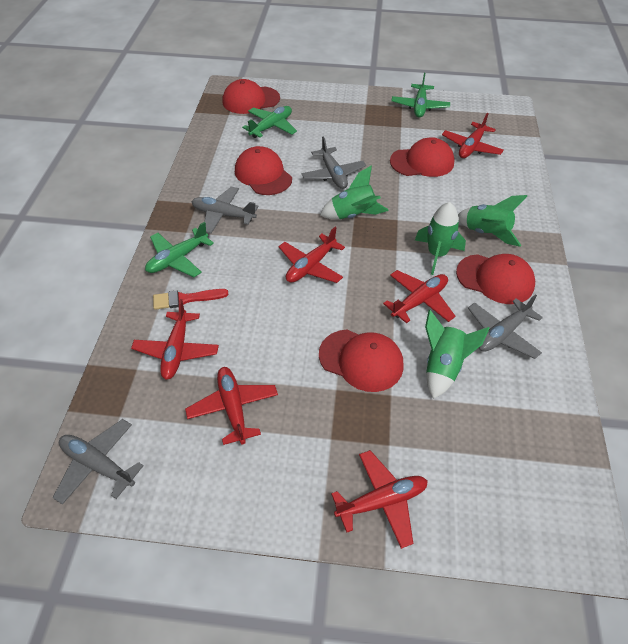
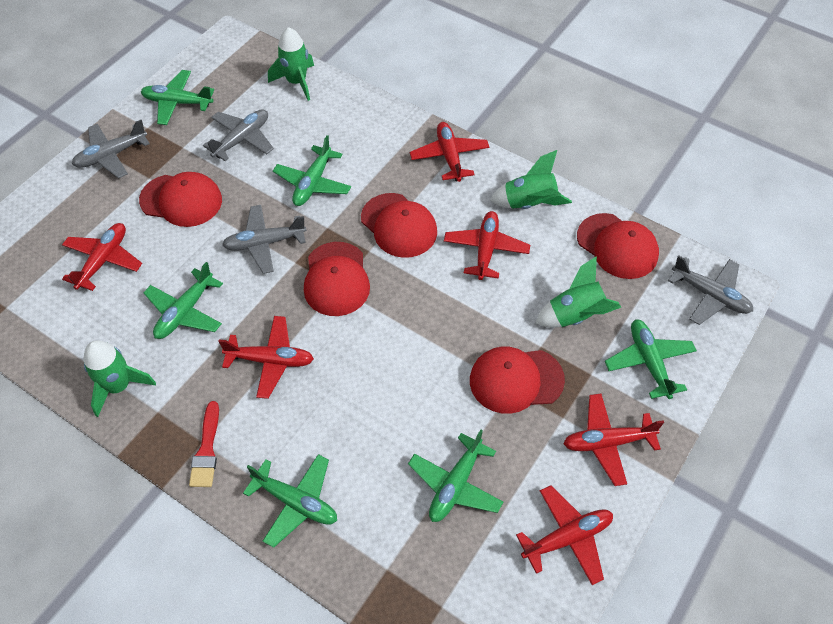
green plane: 3 -> 6

